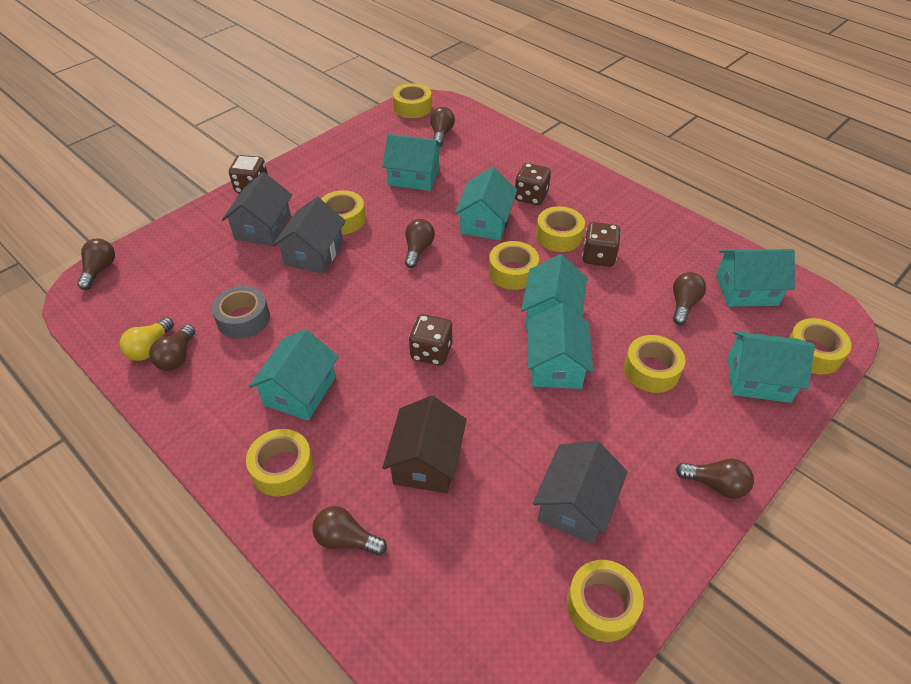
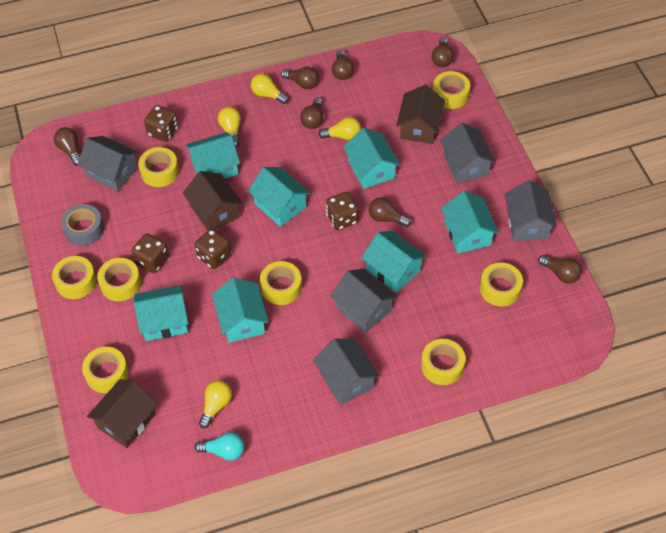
brown house: 1 -> 3
grey house: 3 -> 5
turquoise light bulb: 0 -> 1
yellow light bulb: 1 -> 4

